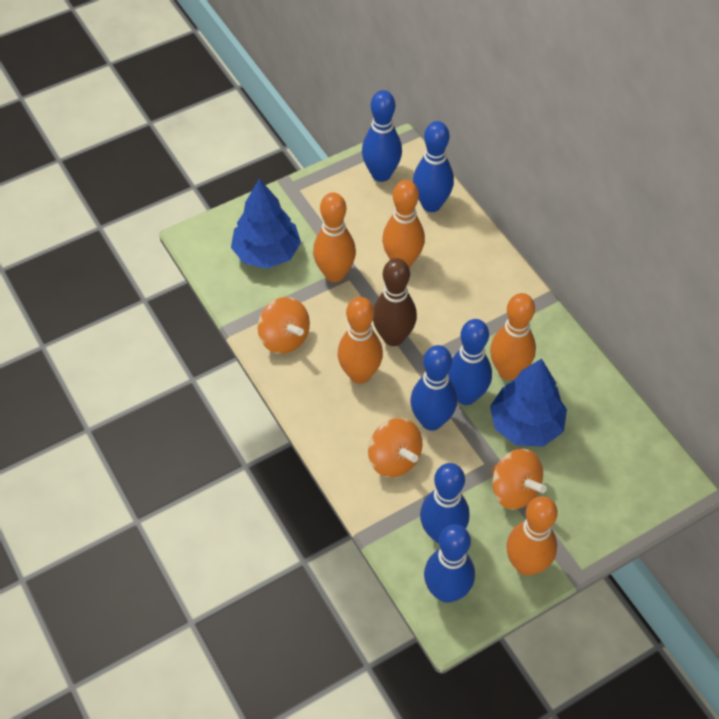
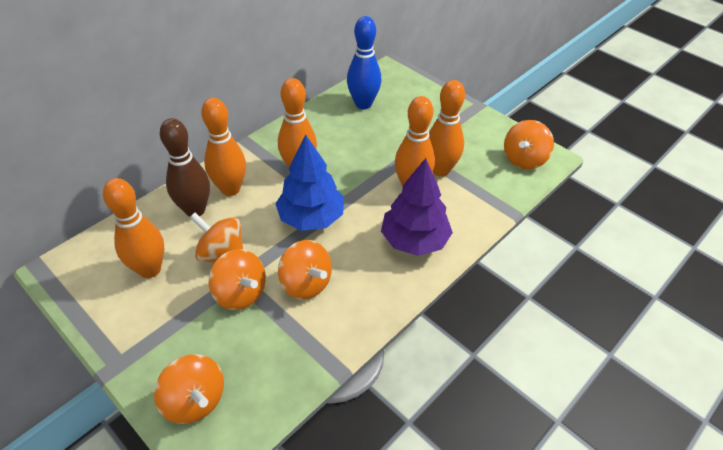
blue bowling pin: 6 -> 1
blue tree: 2 -> 1
orange spinning top: 3 -> 5
purple tree: 0 -> 1

